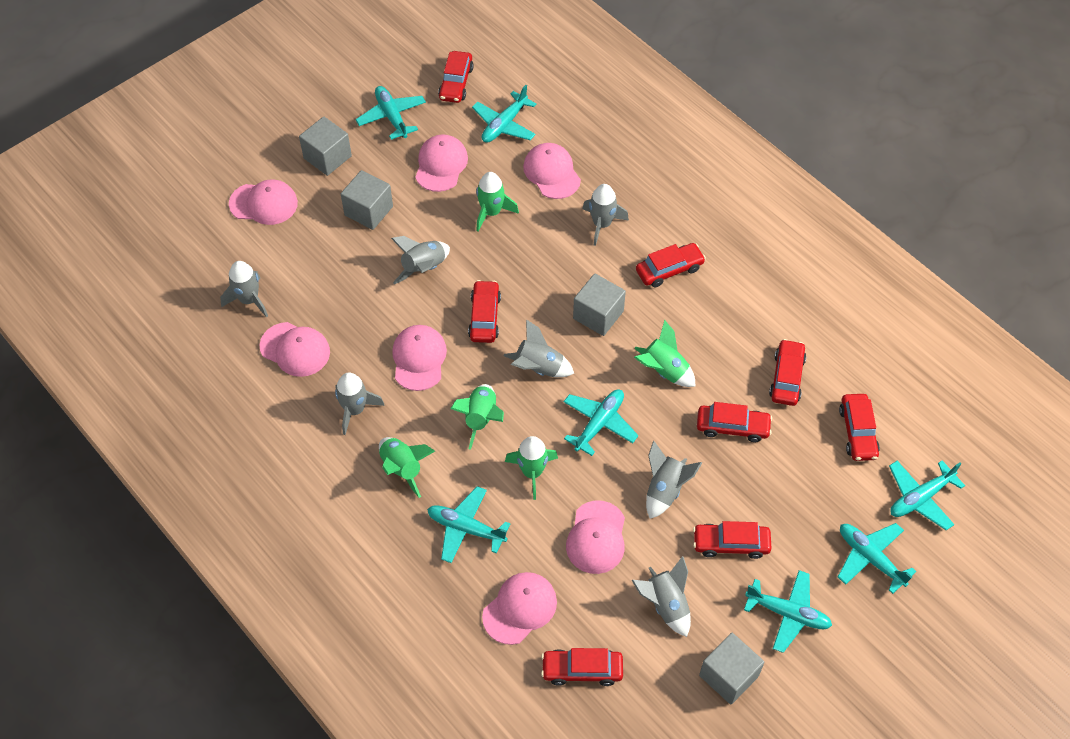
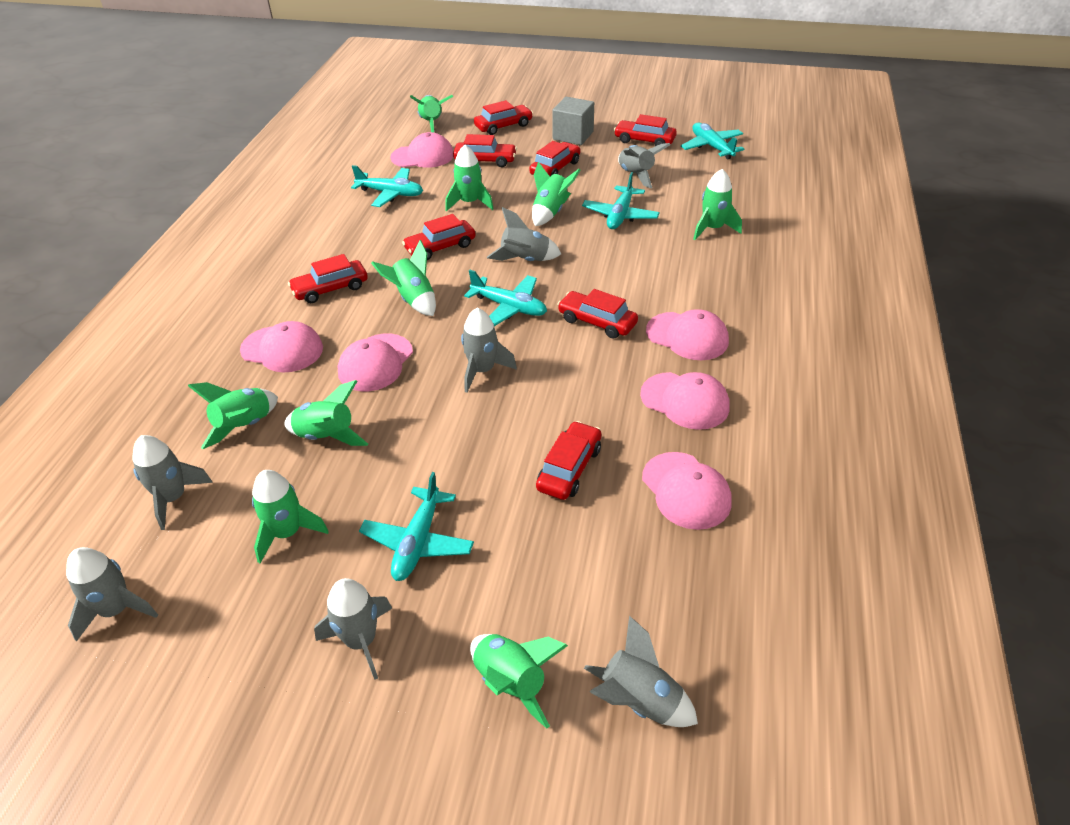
green rocket: 5 -> 9
grey cube: 4 -> 1
pink cap: 7 -> 6
turquoise plane: 7 -> 5

